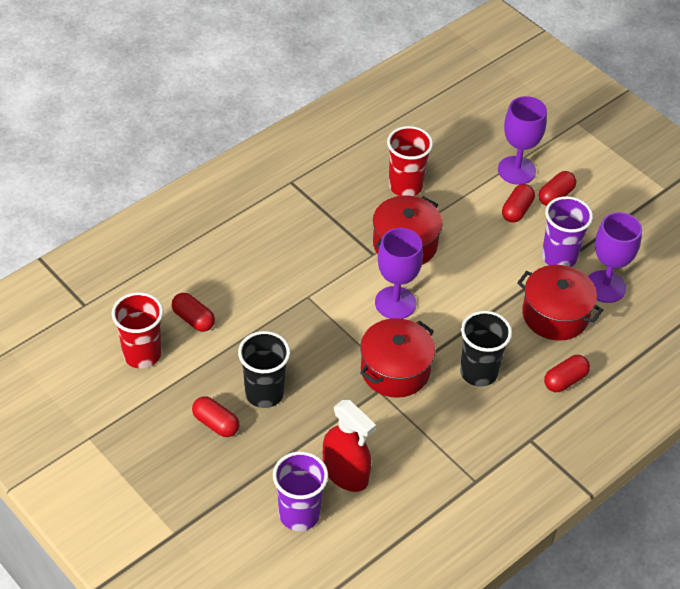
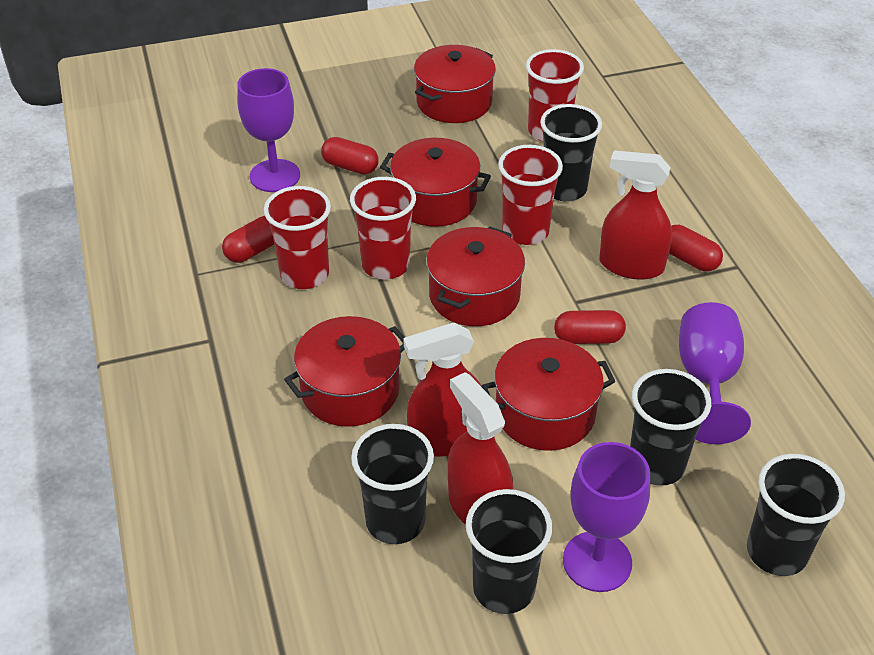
black cup: 2 -> 5
purple cup: 2 -> 0
red capsule: 5 -> 4
red cup: 2 -> 4
red pot: 3 -> 5
red spray bottle: 1 -> 3

